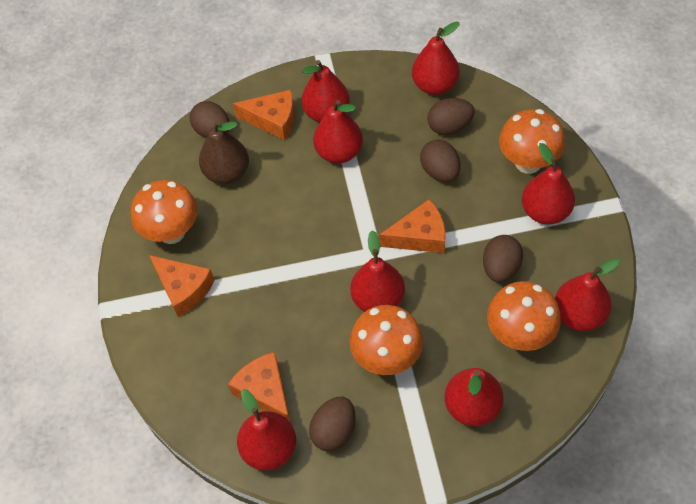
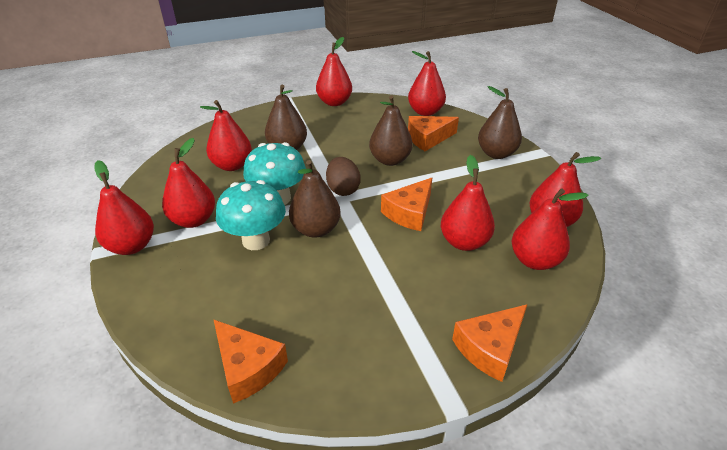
brown egg: 5 -> 1
brown pear: 1 -> 4
orange mushroom: 4 -> 0
turquoise mushroom: 0 -> 2

